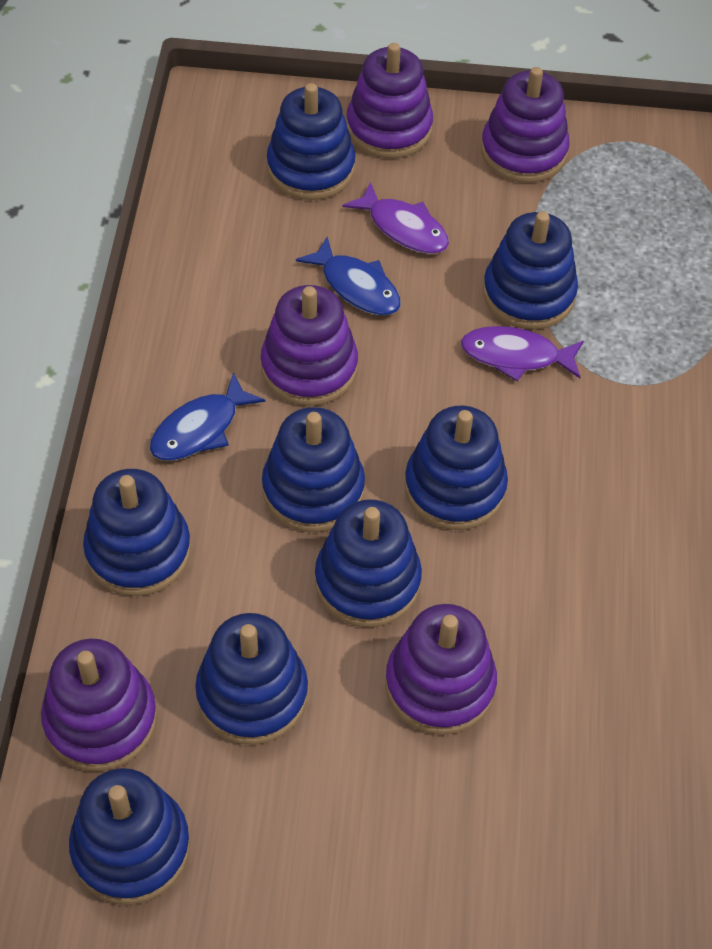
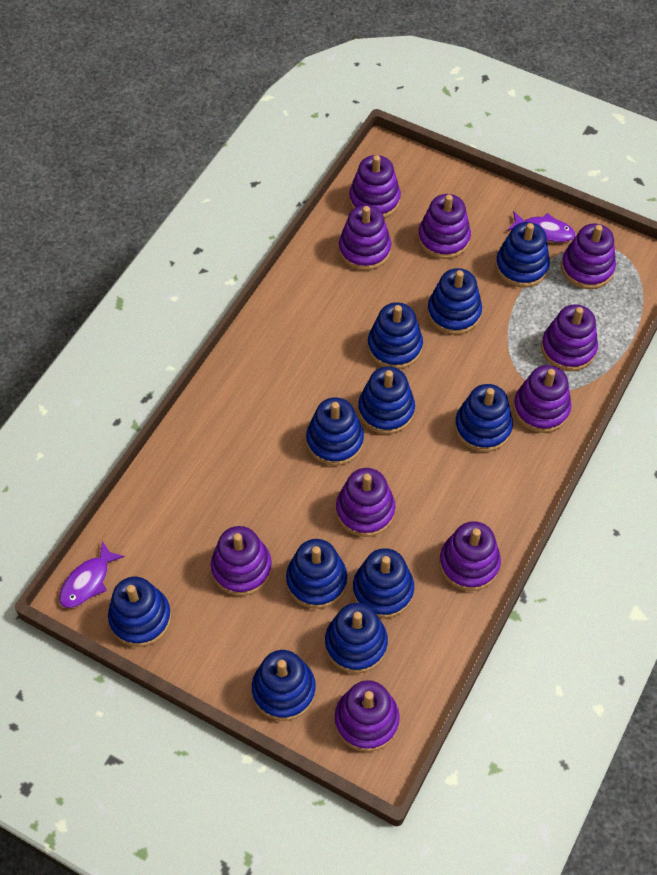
blue fish: 2 -> 0
blue stacking toy: 8 -> 11
purple stacking toy: 5 -> 10

